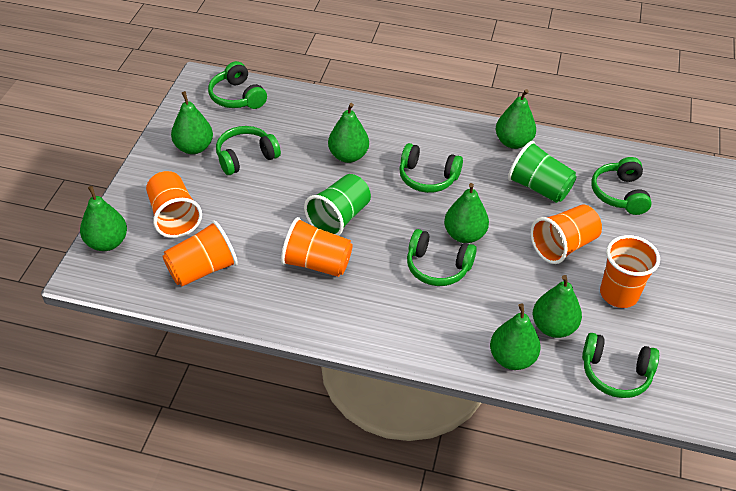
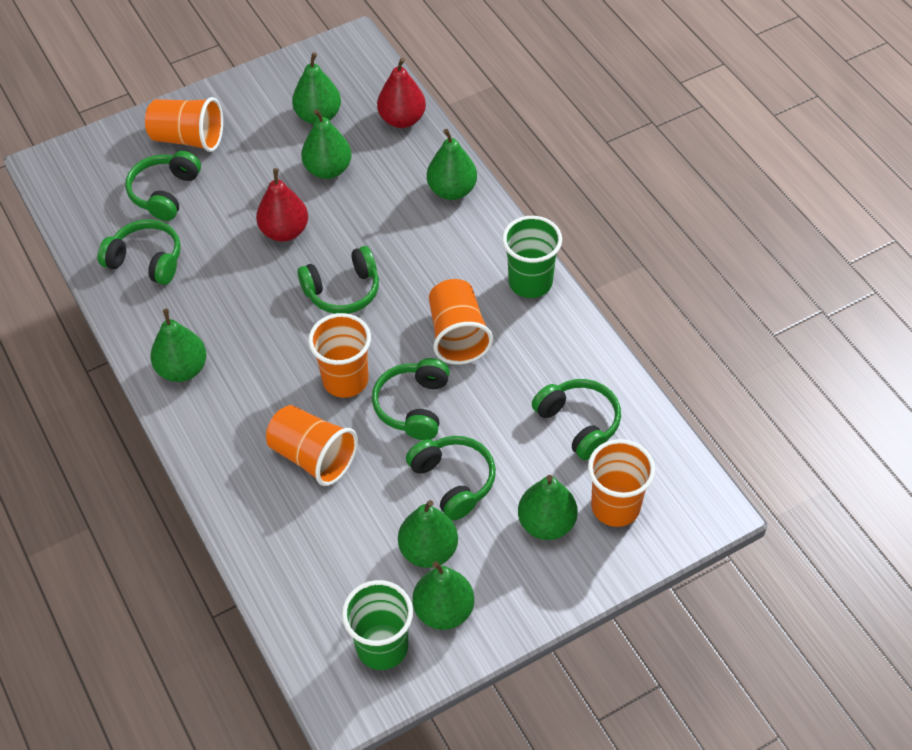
red pear: 0 -> 2

